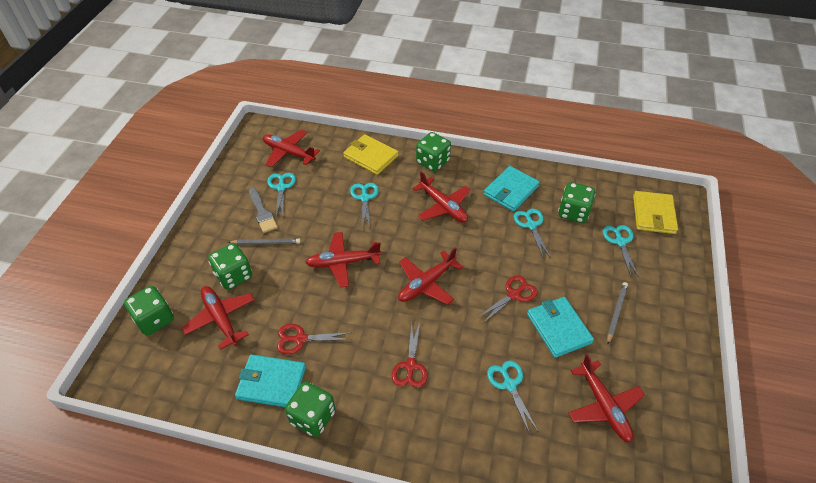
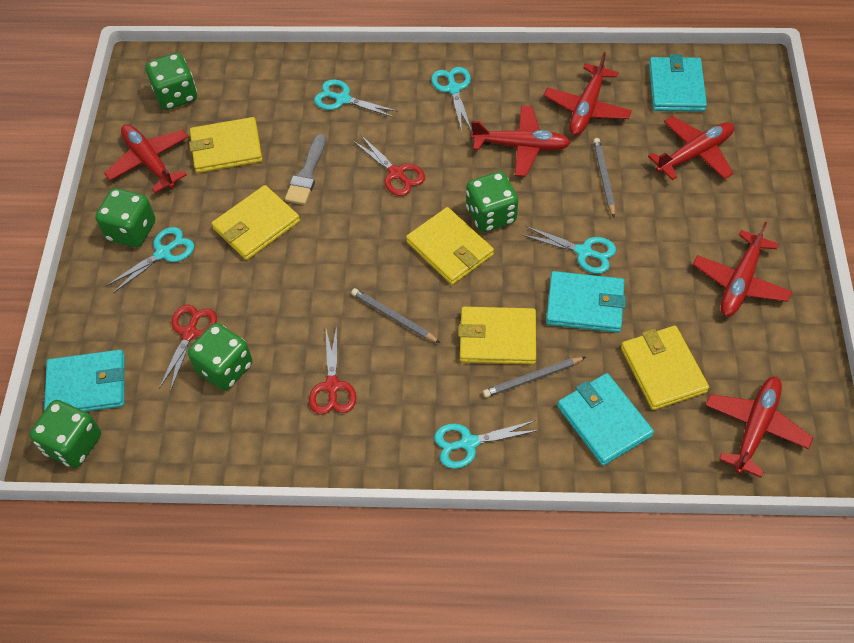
grey pencil: 2 -> 3
turquoise wallet: 3 -> 4
yellow wallet: 2 -> 5

